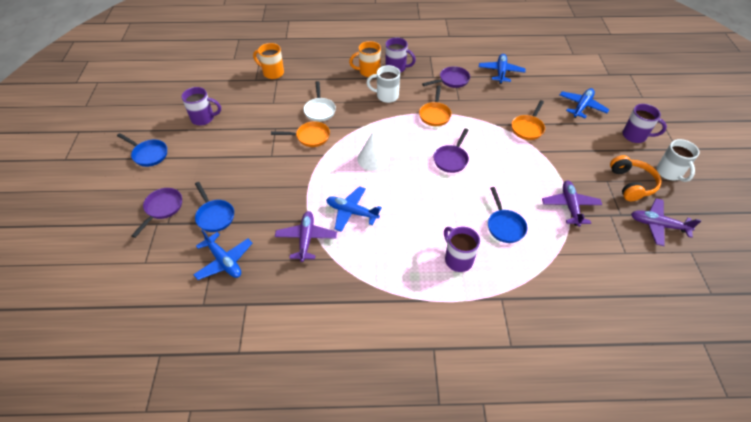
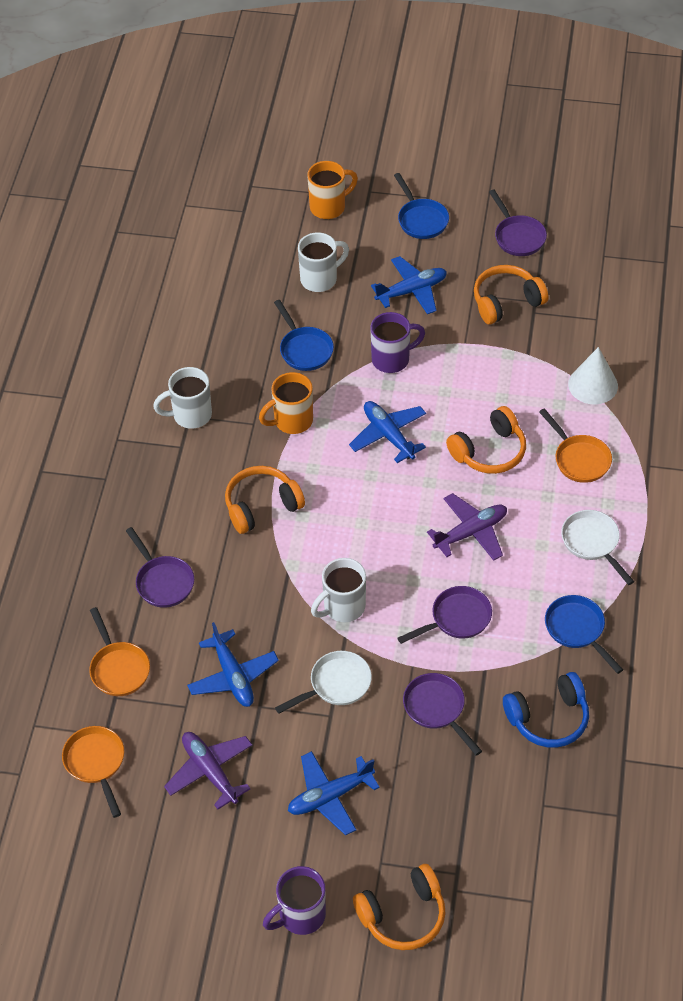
blue headphones: 0 -> 1
orange headphones: 1 -> 4
purple mug: 4 -> 2
purple pan: 3 -> 4
purple plane: 3 -> 2
white mug: 2 -> 3
white pan: 1 -> 2

